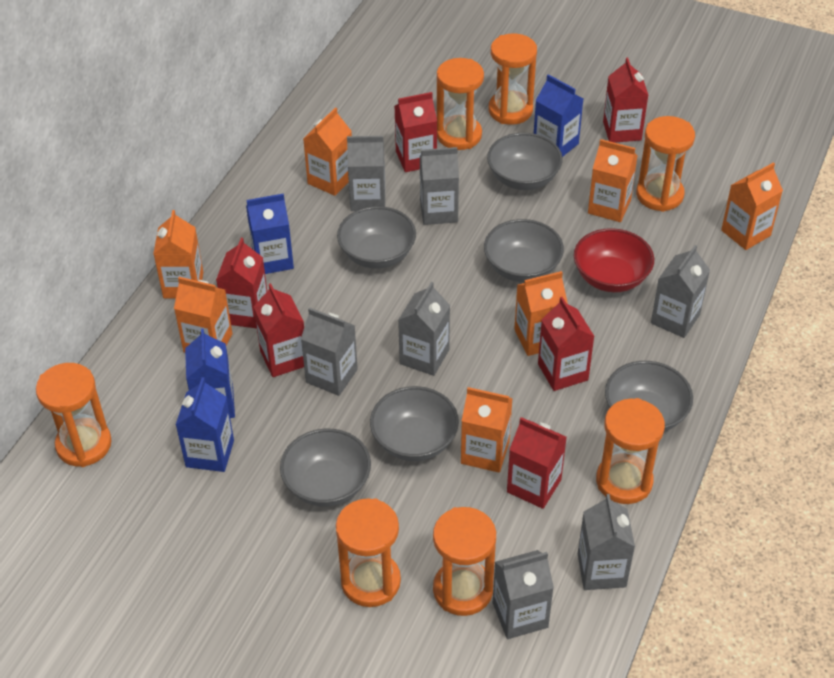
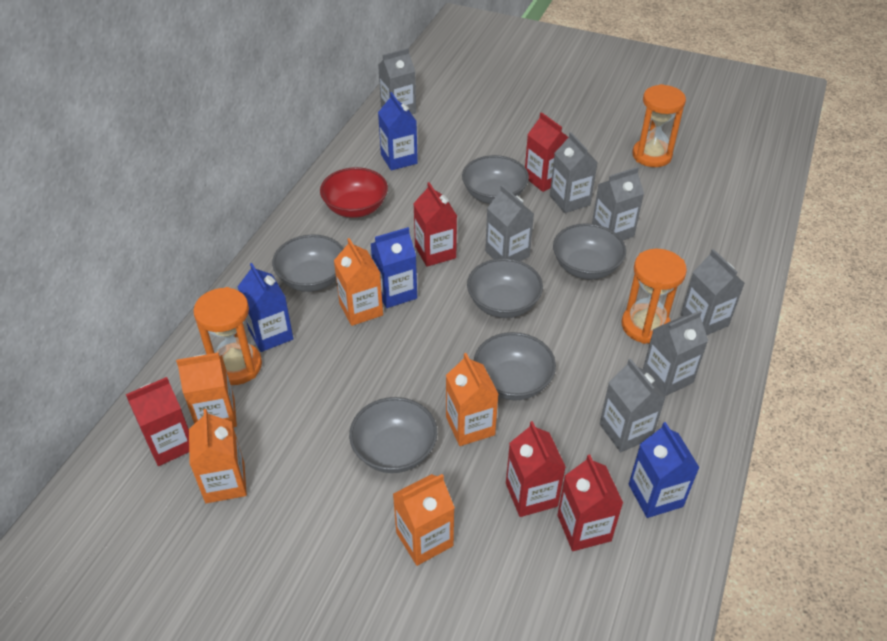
orange carton: 7 -> 5
orange hourglass: 7 -> 3
red carton: 6 -> 5

